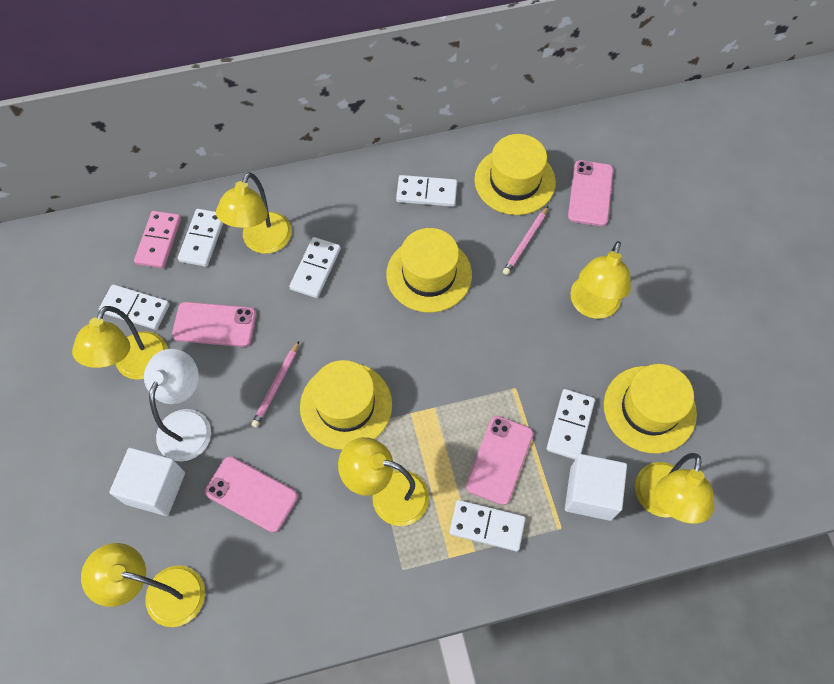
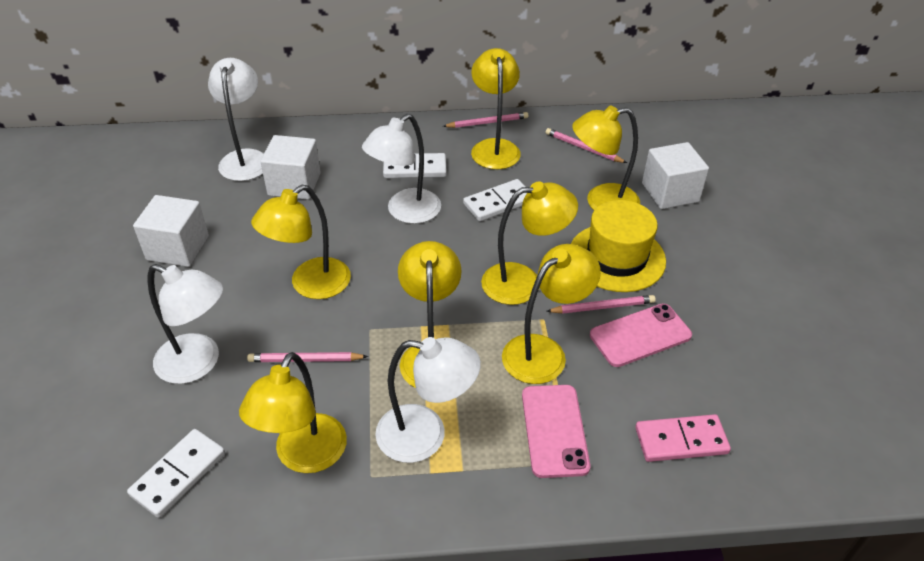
pink pencil: 2 -> 4
pink phone: 4 -> 2
white cube: 2 -> 3
white domino: 6 -> 3
white lamp: 1 -> 4
yellow hat: 4 -> 1
yellow lamp: 6 -> 7

